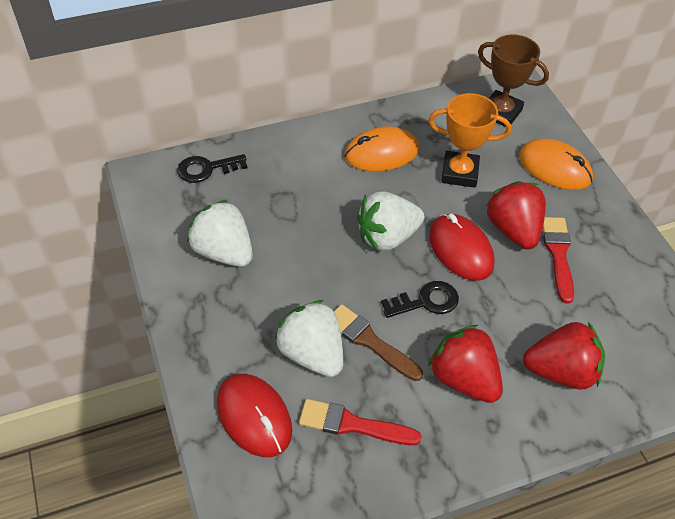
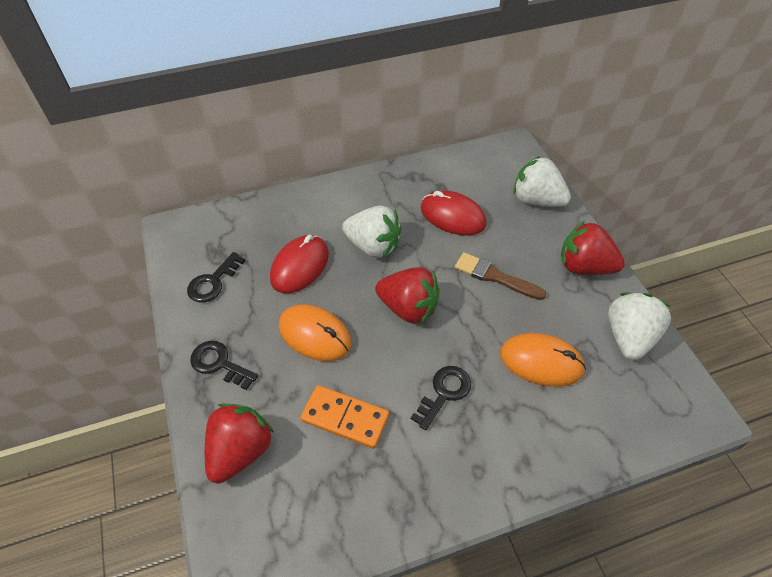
black key: 2 -> 3
brown trophy: 1 -> 0
orange domino: 0 -> 1
orange trophy: 1 -> 0
red brush: 2 -> 0

